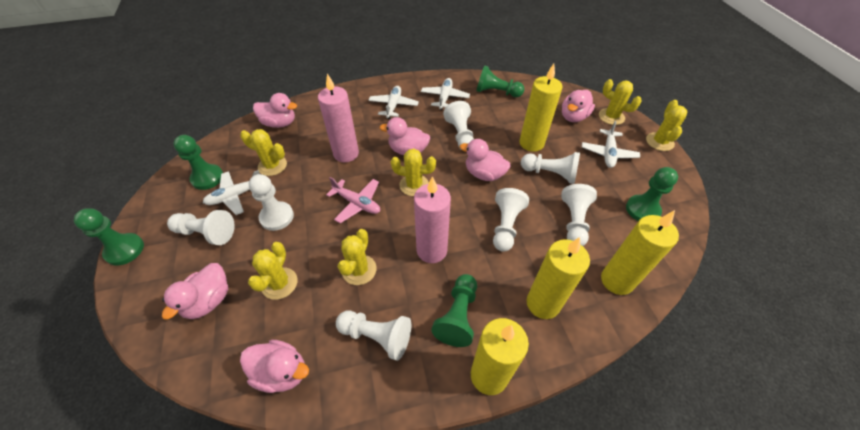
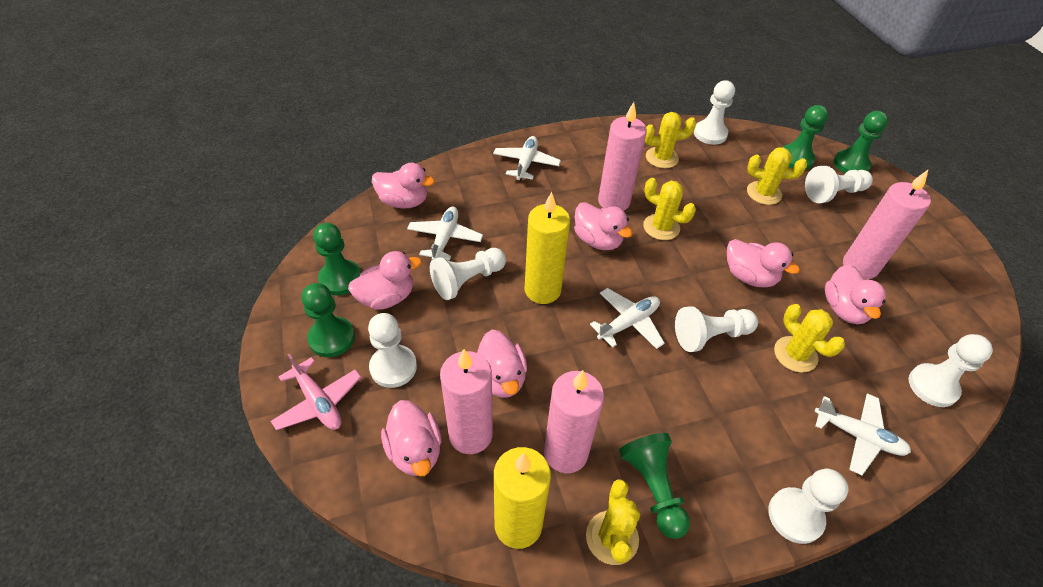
pink candle: 2 -> 4
pink duck: 6 -> 7
yellow cactus: 6 -> 5
yellow candle: 4 -> 2

